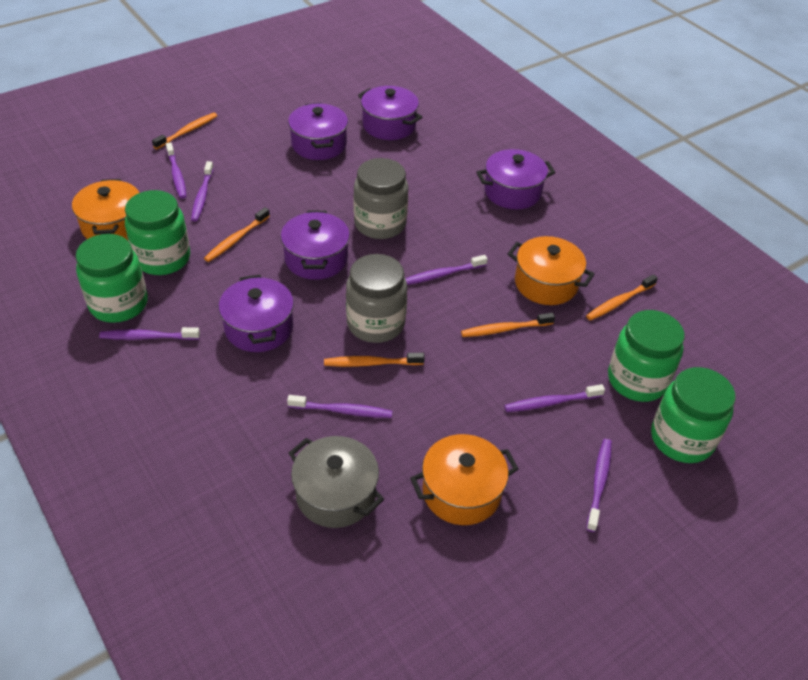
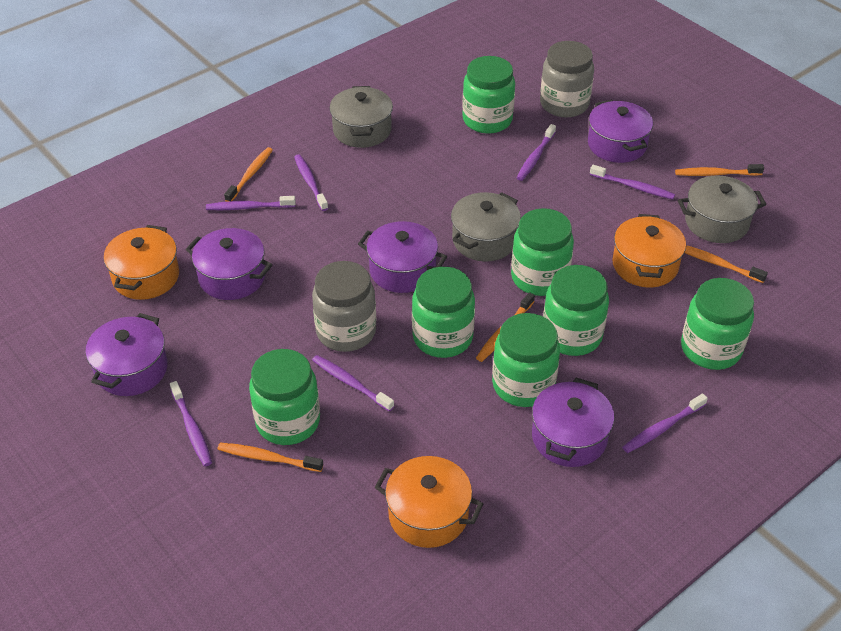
green jar: 4 -> 7
grey pot: 1 -> 3

